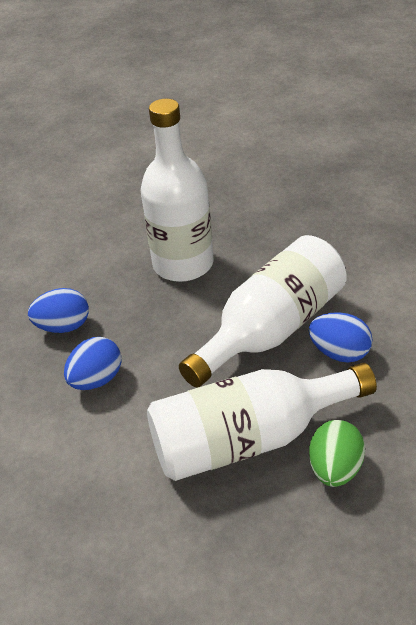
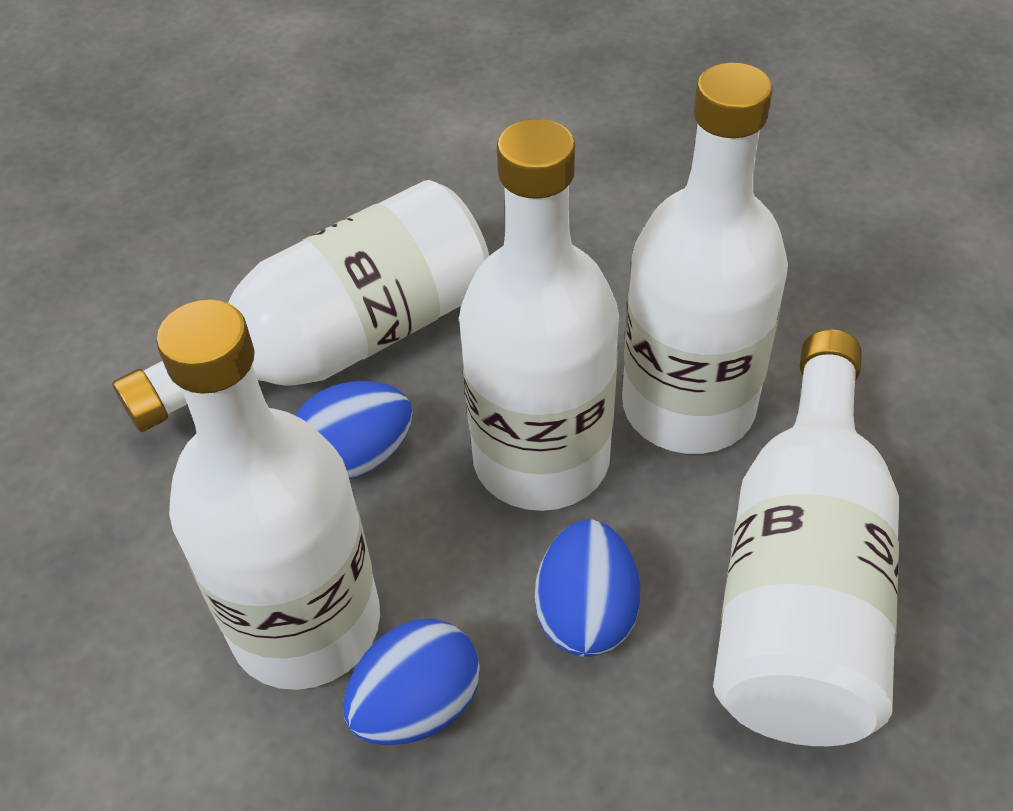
green egg: 1 -> 0
white bottle: 3 -> 5

